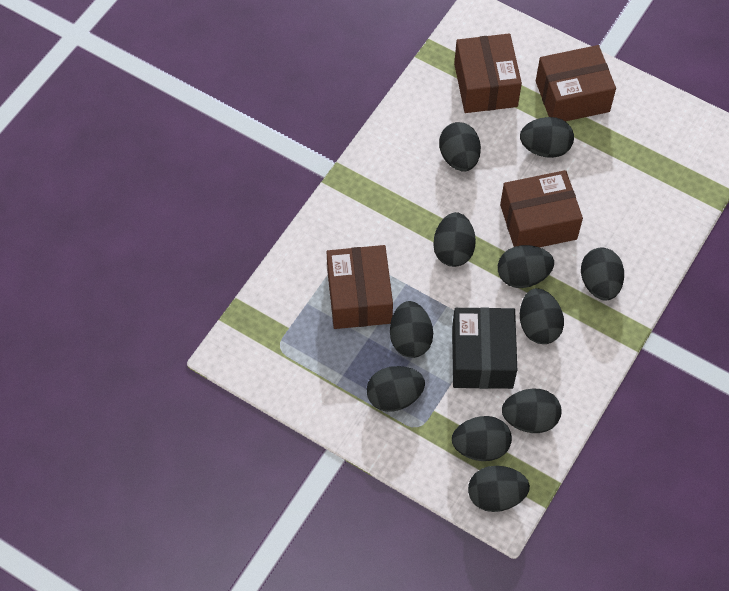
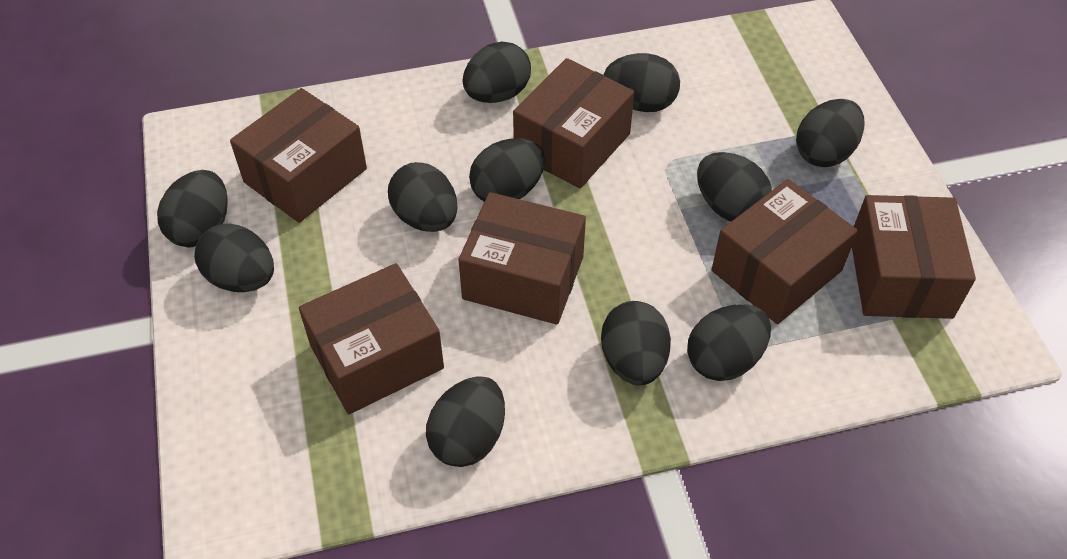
black box: 1 -> 0
brown box: 4 -> 6

